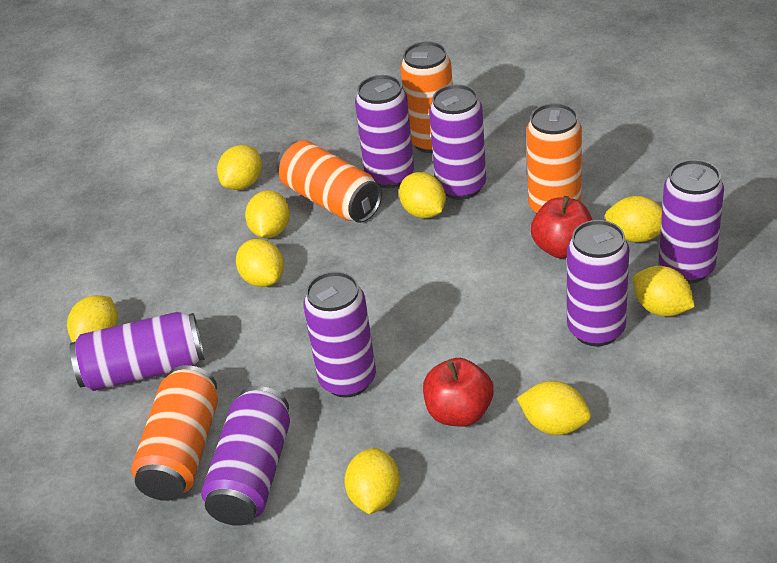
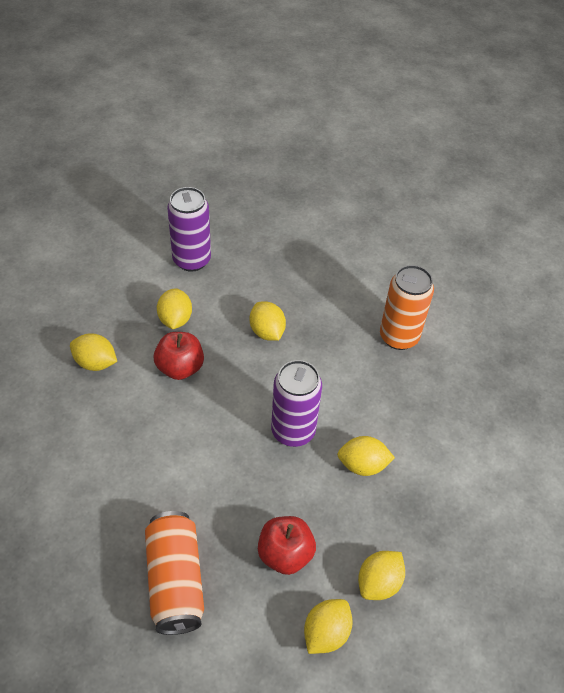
orange can: 4 -> 2
purple can: 7 -> 2
yellow lemon: 9 -> 6

